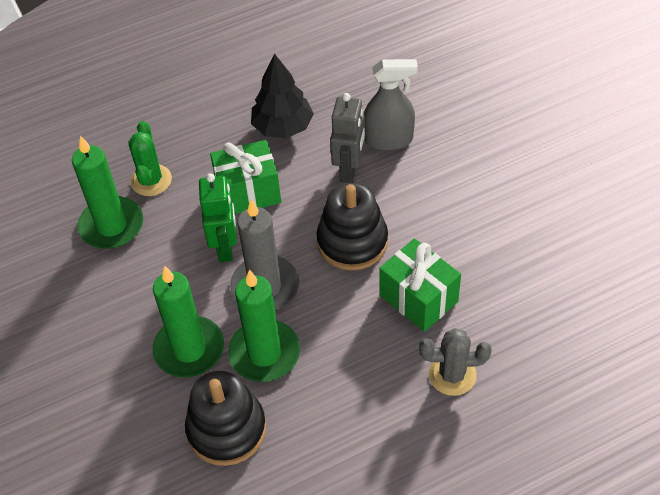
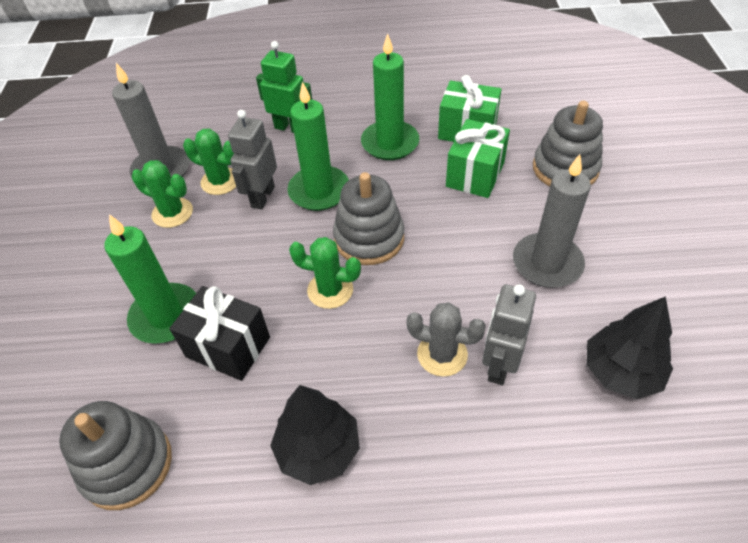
black gift: 0 -> 1
black stacking toy: 2 -> 0
black tree: 1 -> 2
green cactus: 1 -> 3
grey candle: 1 -> 2
grey robot: 1 -> 2
grey spray bottle: 1 -> 0
grey stacking toy: 0 -> 3

